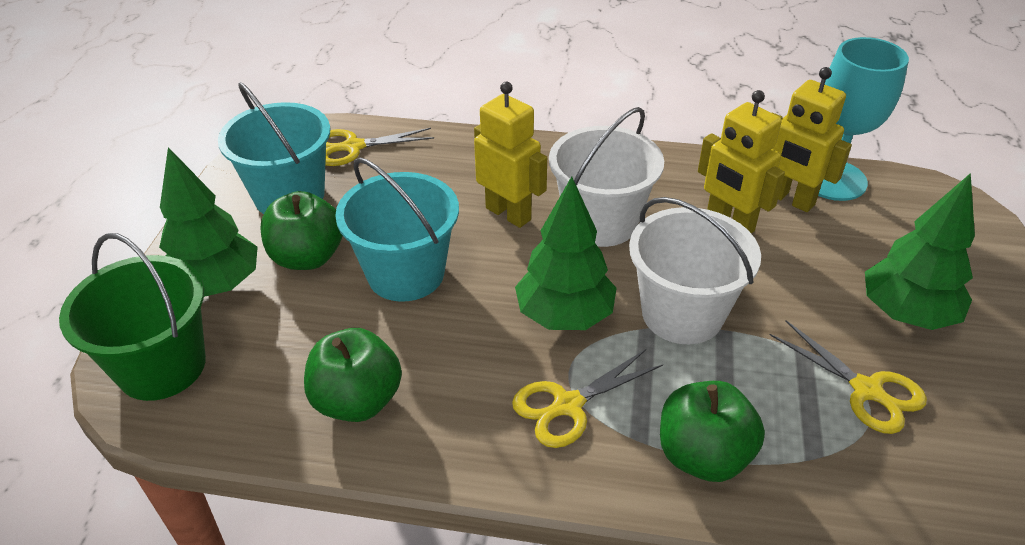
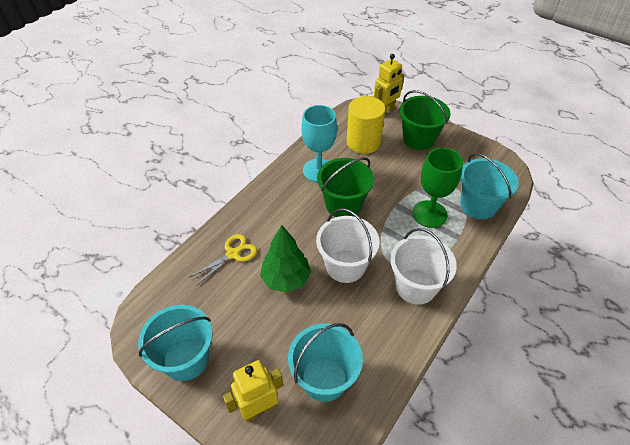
green apple: 3 -> 0
green bucket: 1 -> 2
green goblet: 0 -> 1
green tree: 3 -> 1
turquoise bucket: 2 -> 3
yellow cylinder: 0 -> 1
yellow robot: 3 -> 2
yellow scissors: 3 -> 1

